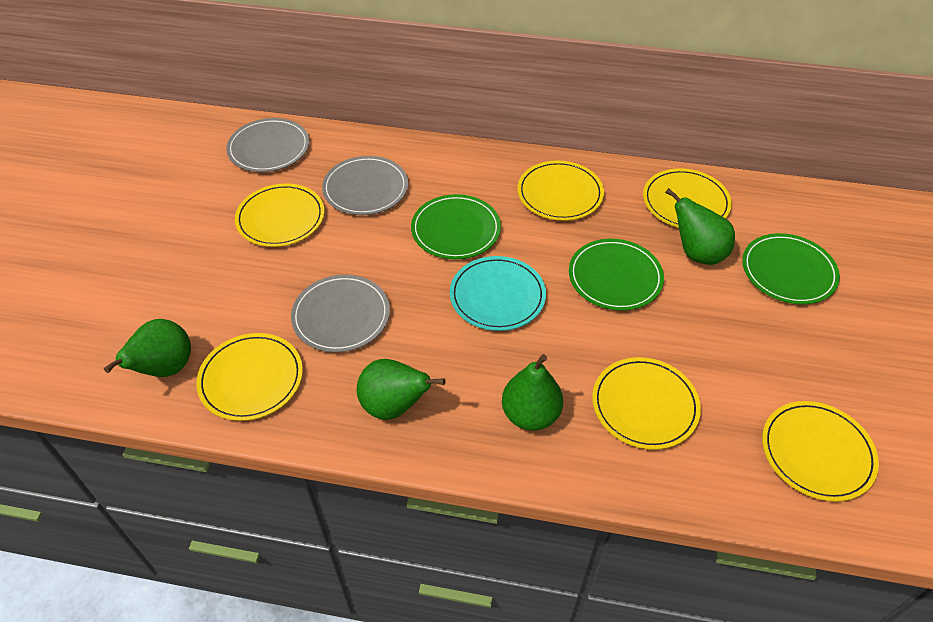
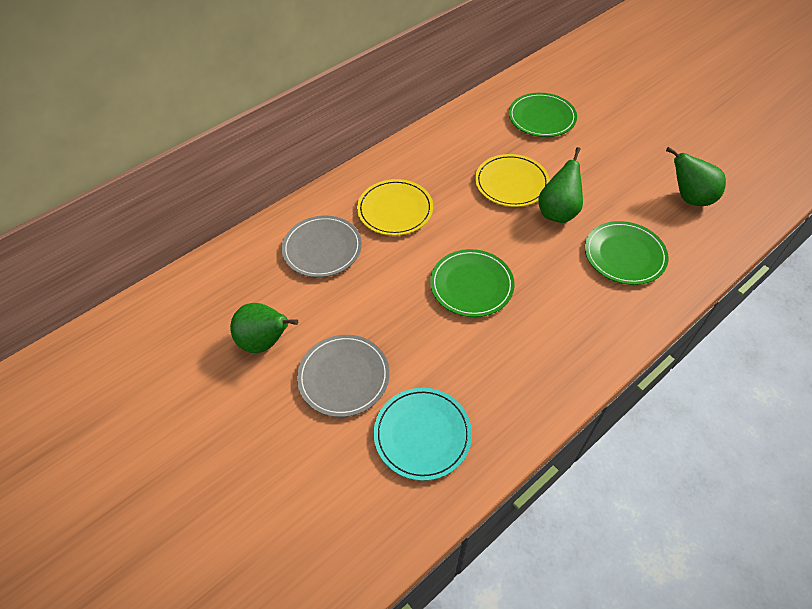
green pear: 4 -> 3
grey plate: 3 -> 2
yellow plate: 6 -> 2

